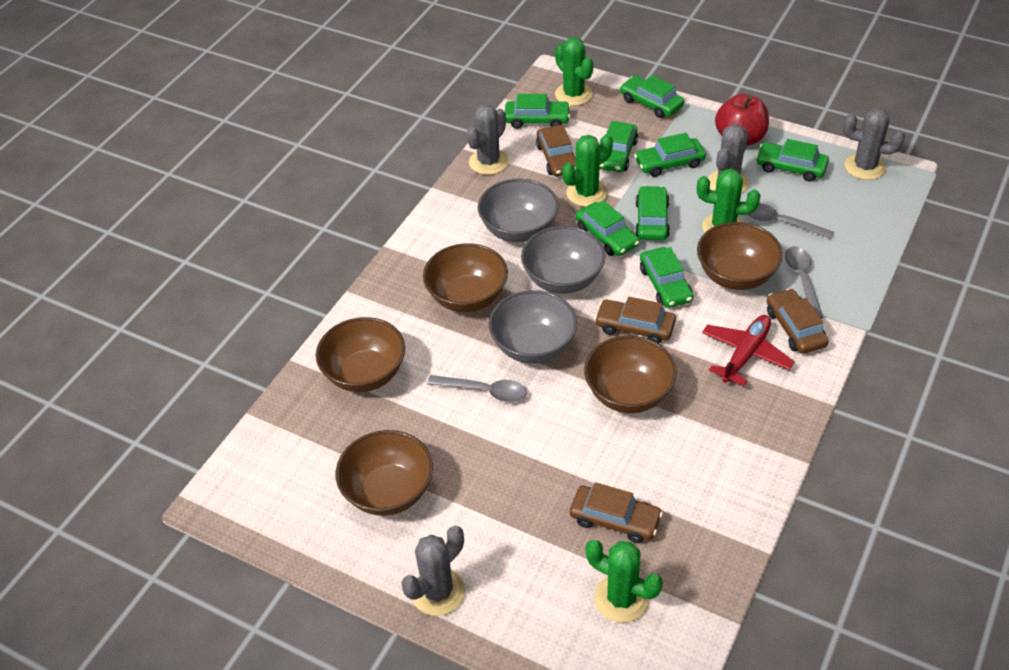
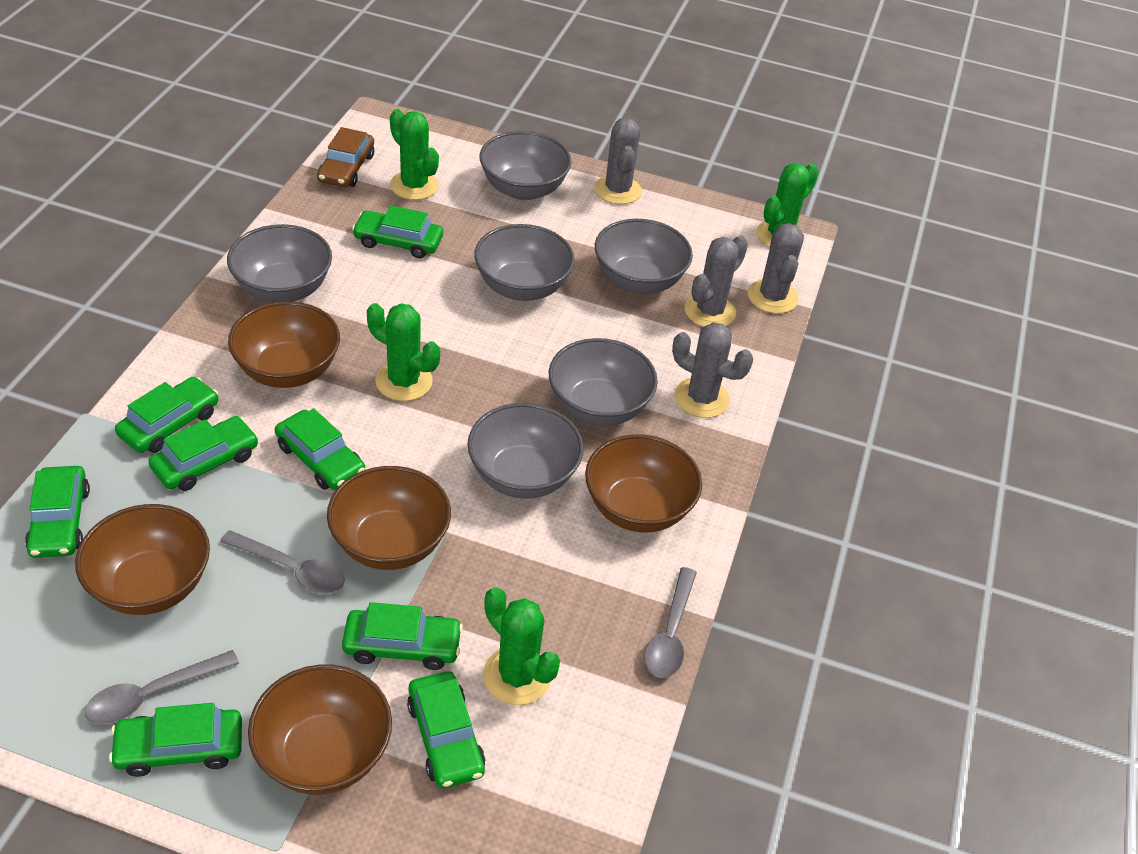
brown car: 4 -> 1
grey bowl: 3 -> 6
red apple: 1 -> 0
red plane: 1 -> 0

